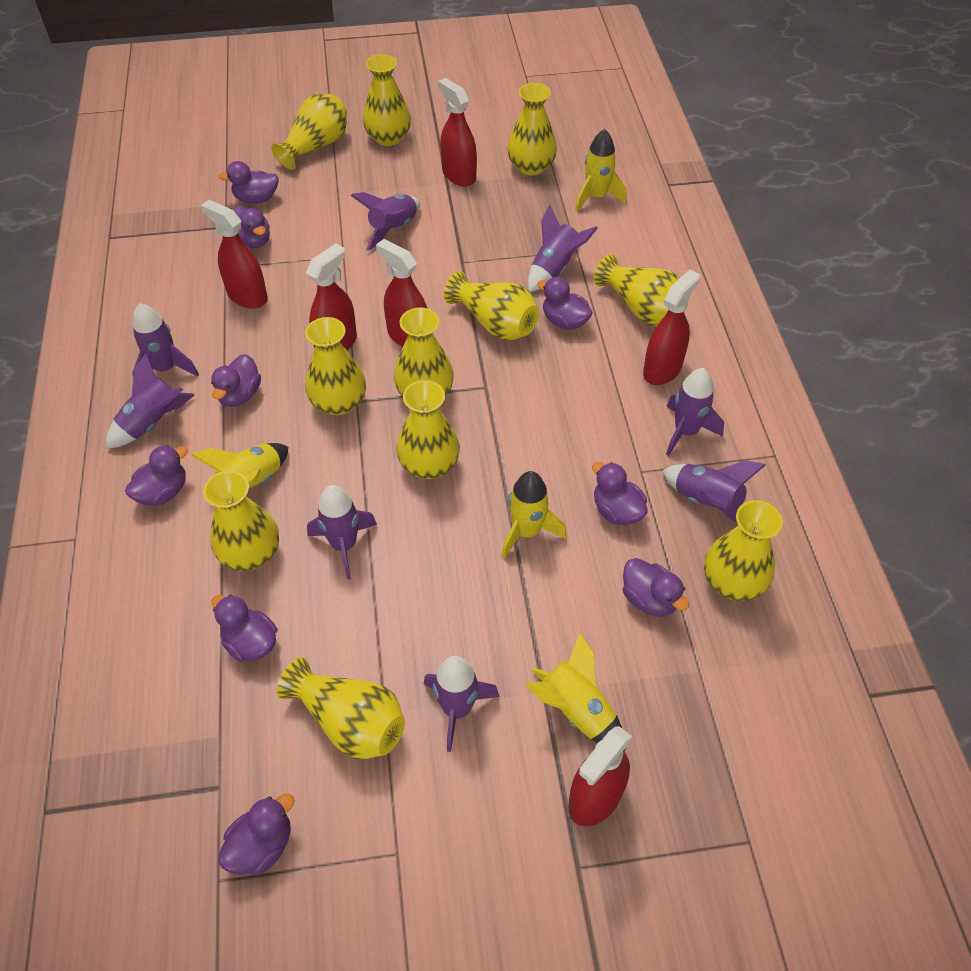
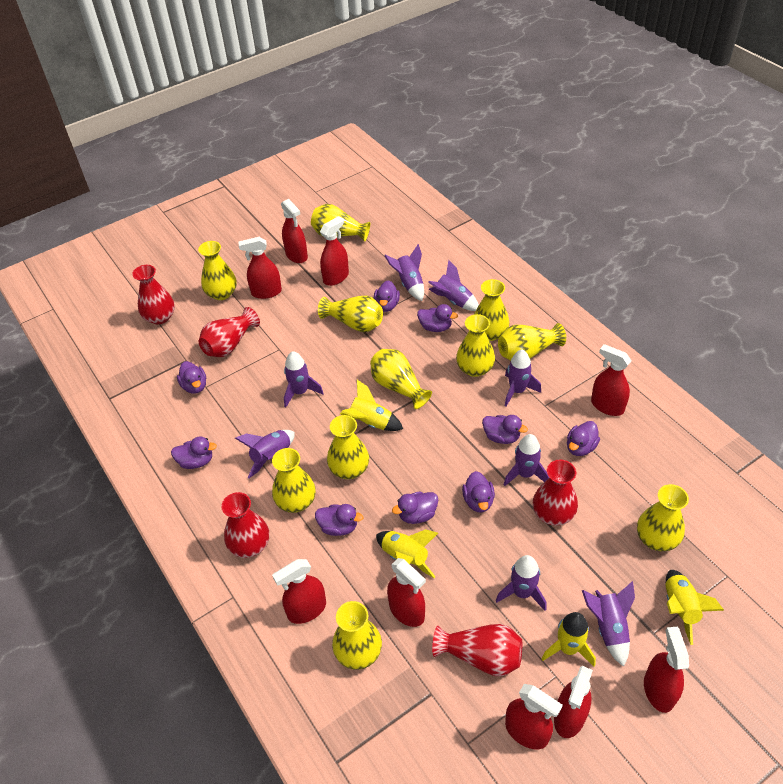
red spray bottle: 6 -> 9
red vase: 0 -> 5

